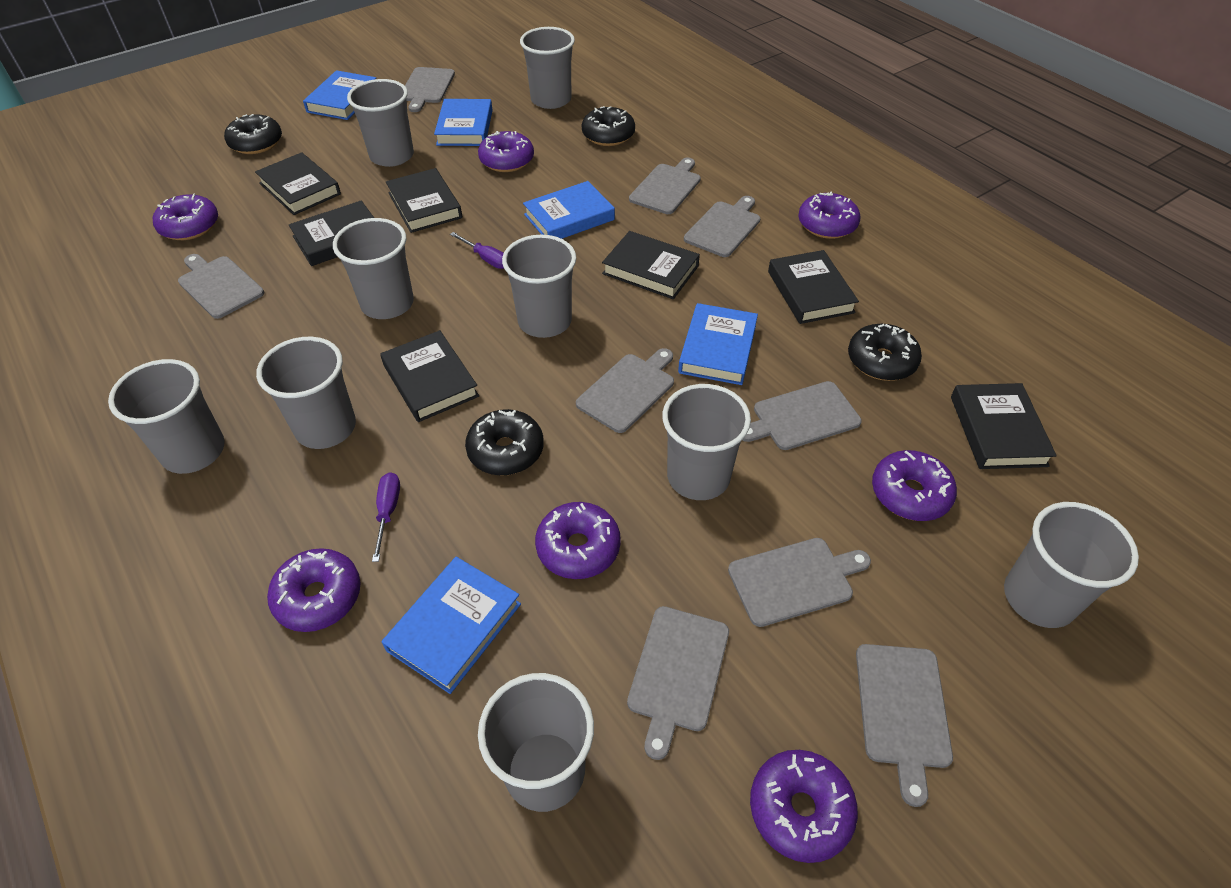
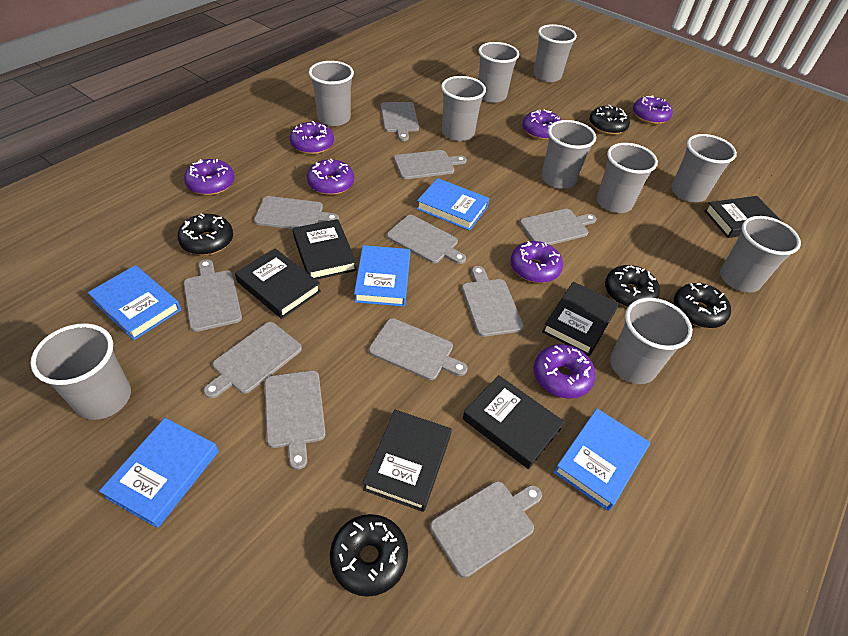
black book: 7 -> 6
black donut: 4 -> 5
grey cup: 9 -> 10
grey cutting board: 9 -> 11
purple screwdriver: 2 -> 0

